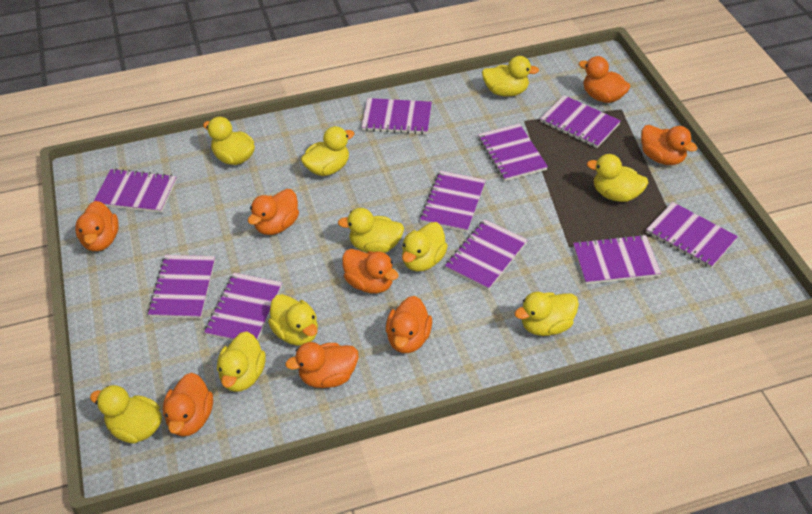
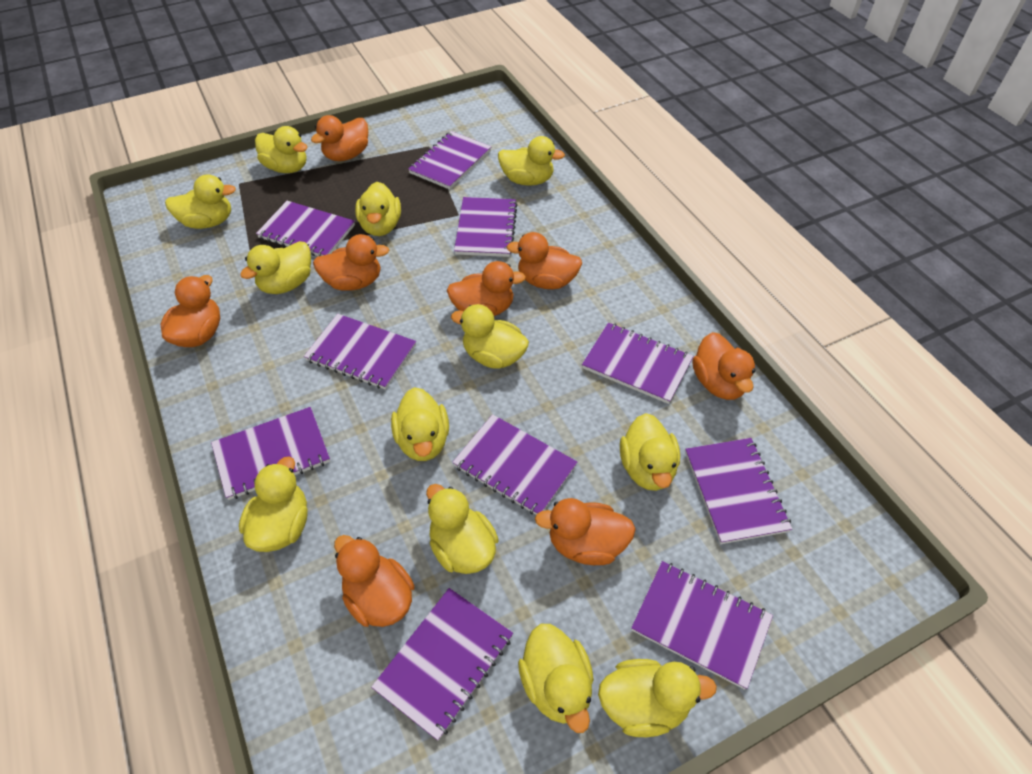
yellow duck: 10 -> 12

